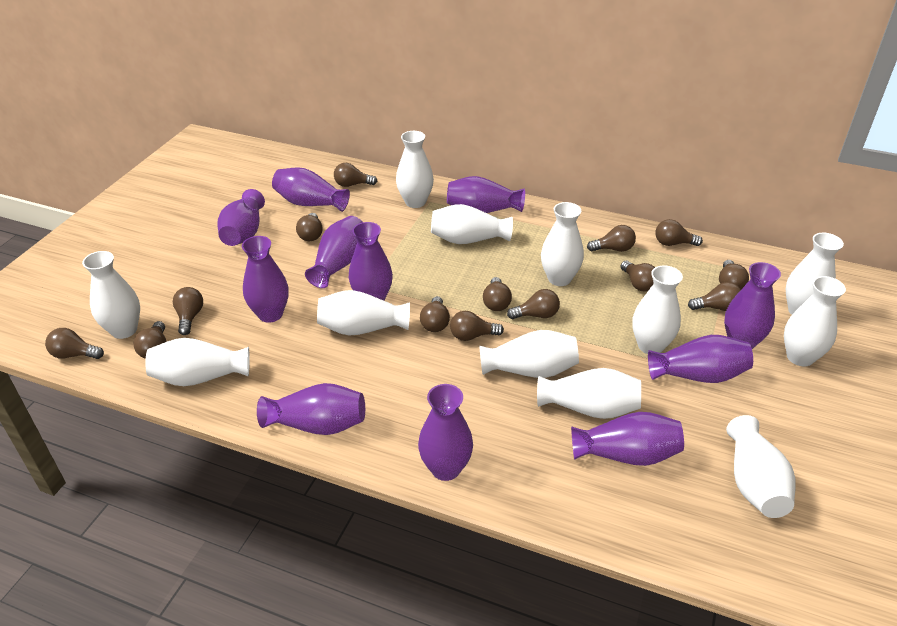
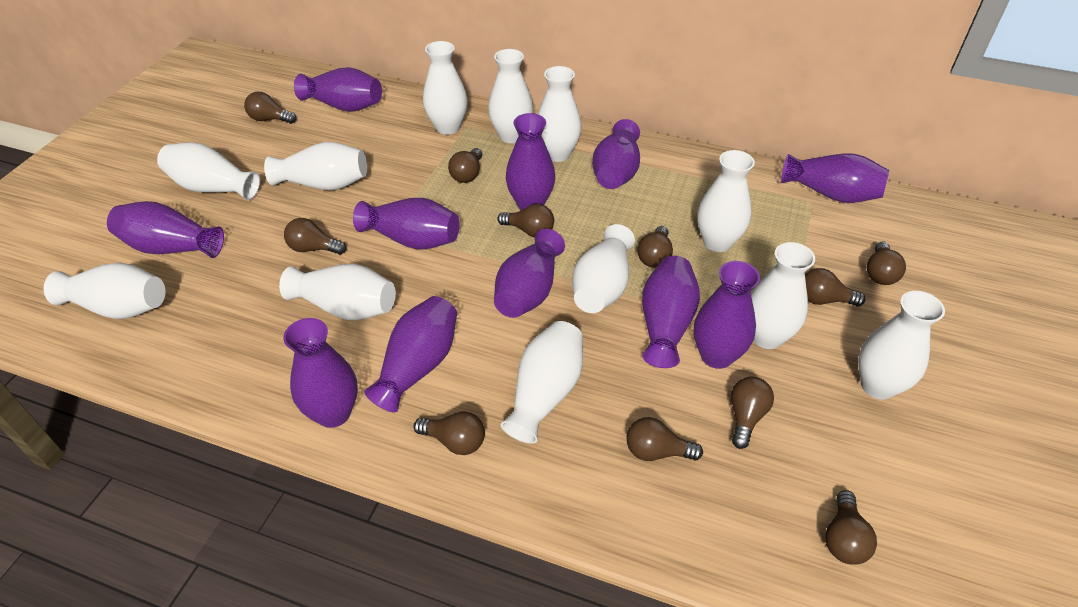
brown light bulb: 14 -> 11

